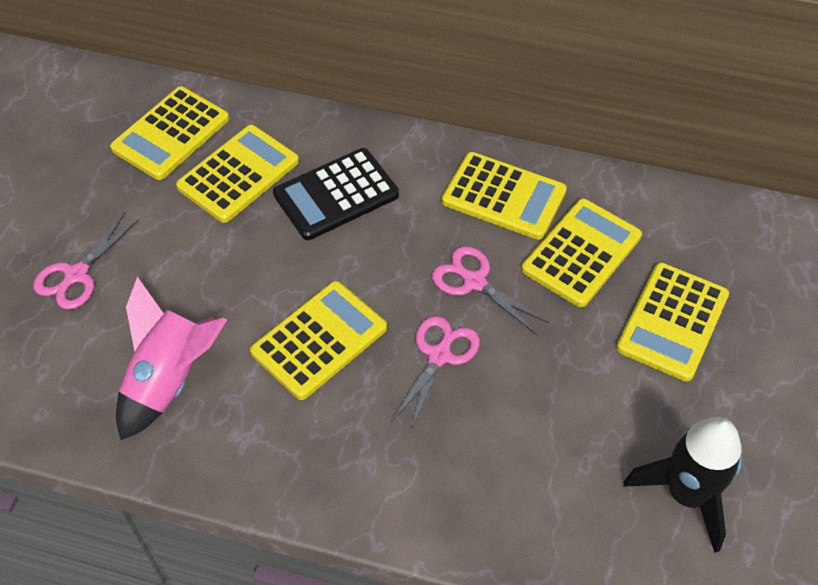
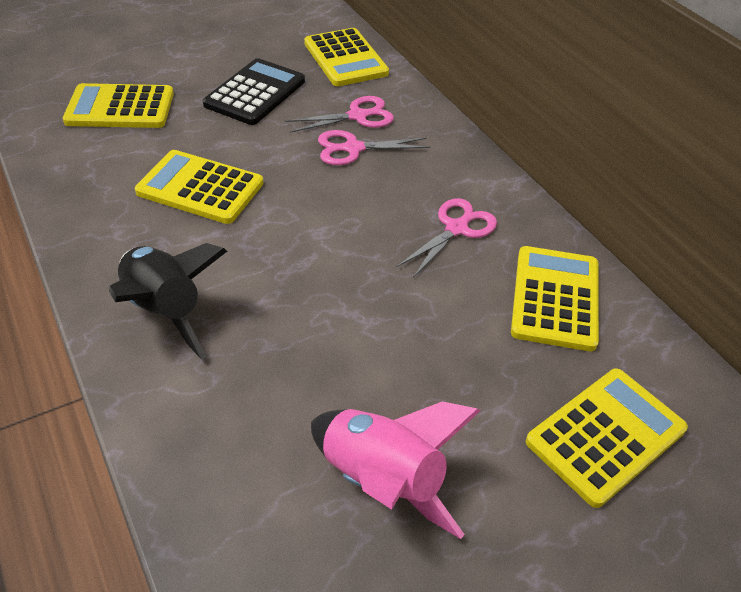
yellow calculator: 6 -> 5

